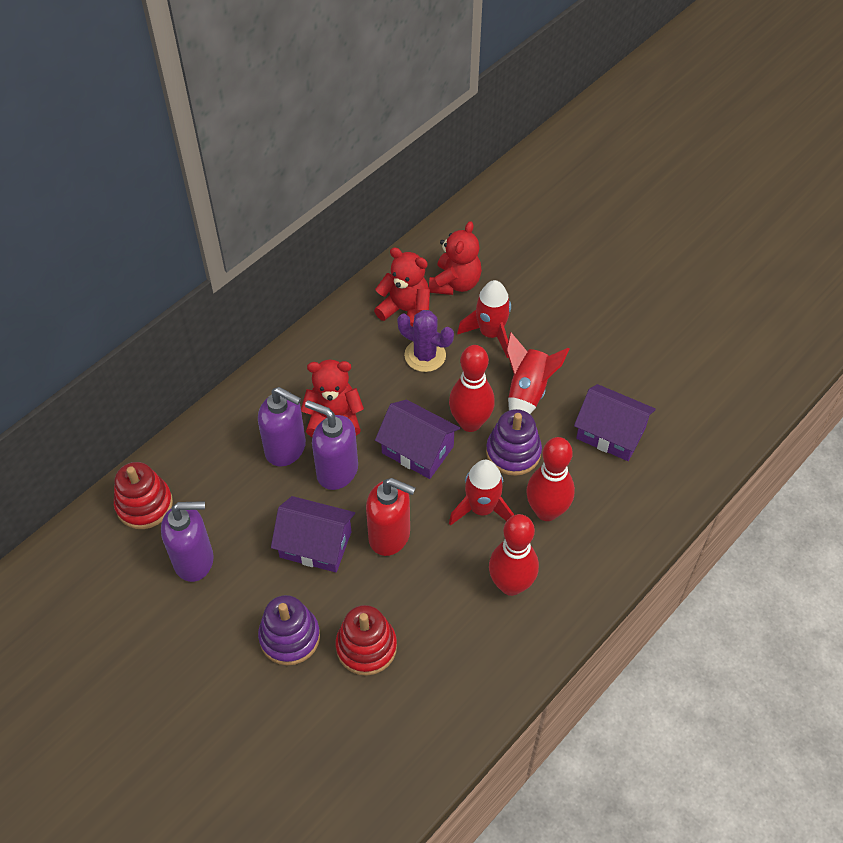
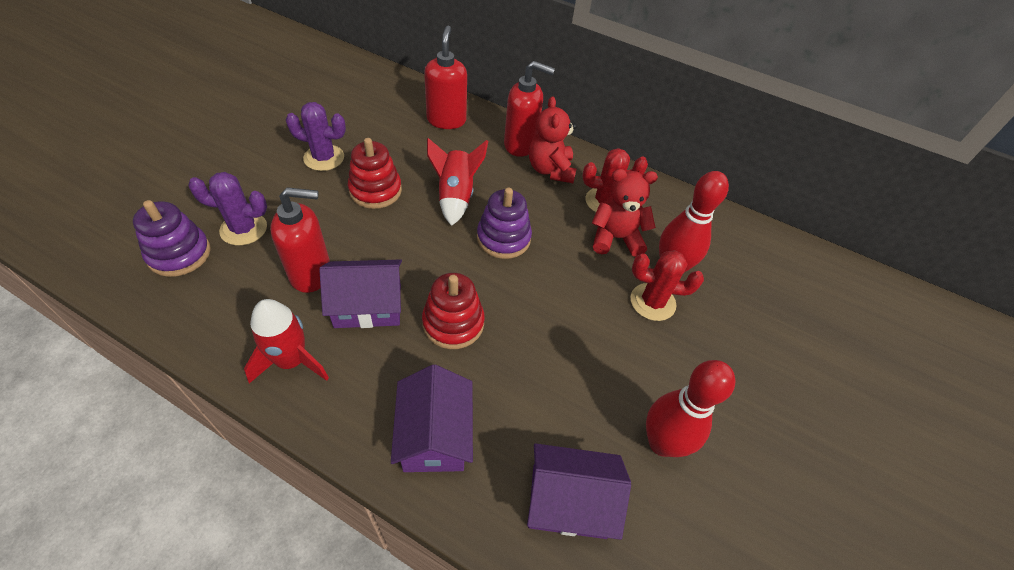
purple cactus: 1 -> 2
purple soap dispenser: 3 -> 0
red bowling pin: 3 -> 2
red cactus: 0 -> 2
red rocket: 3 -> 2
red soap dispenser: 1 -> 3
red teddy bear: 3 -> 2

